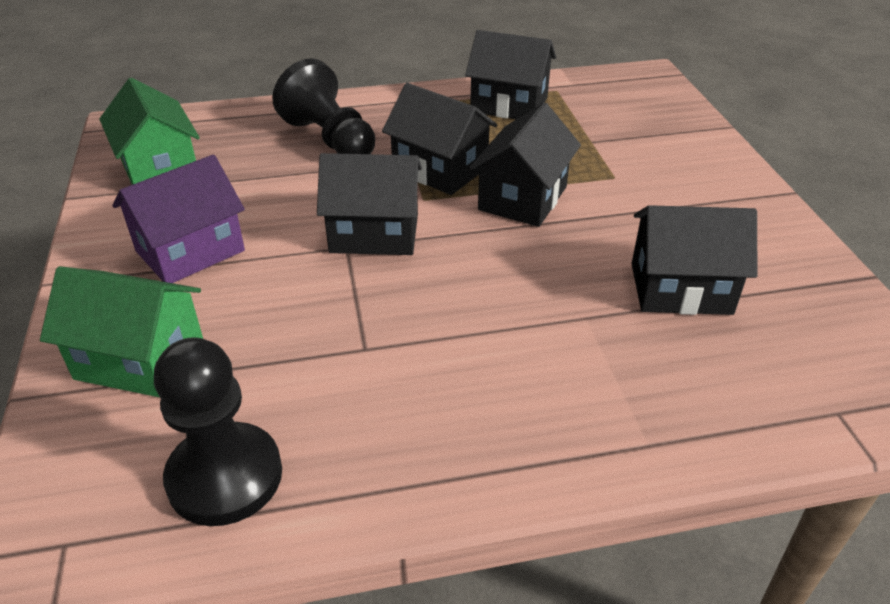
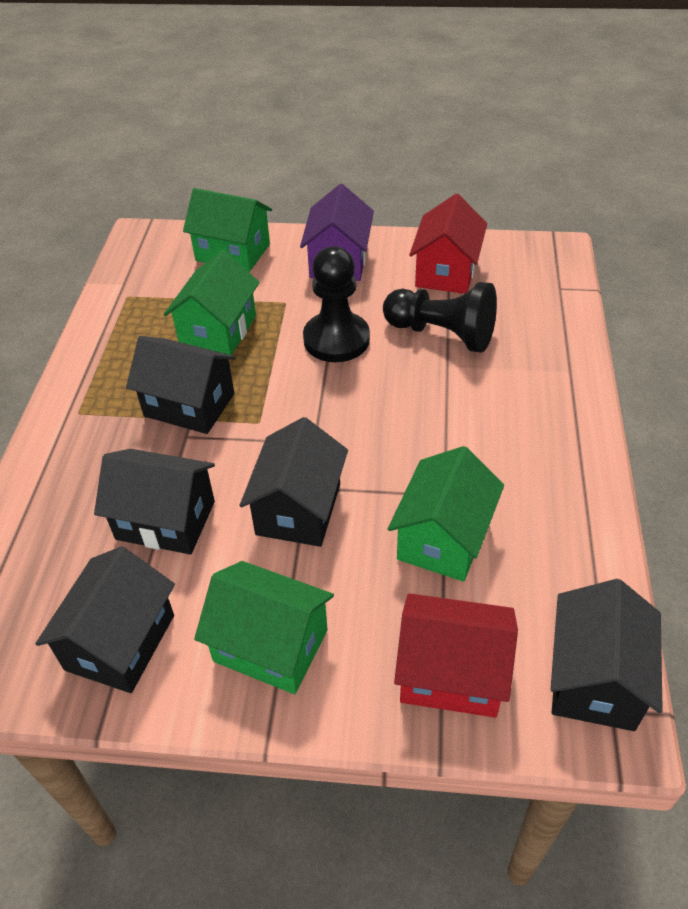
green house: 2 -> 4
red house: 0 -> 2

